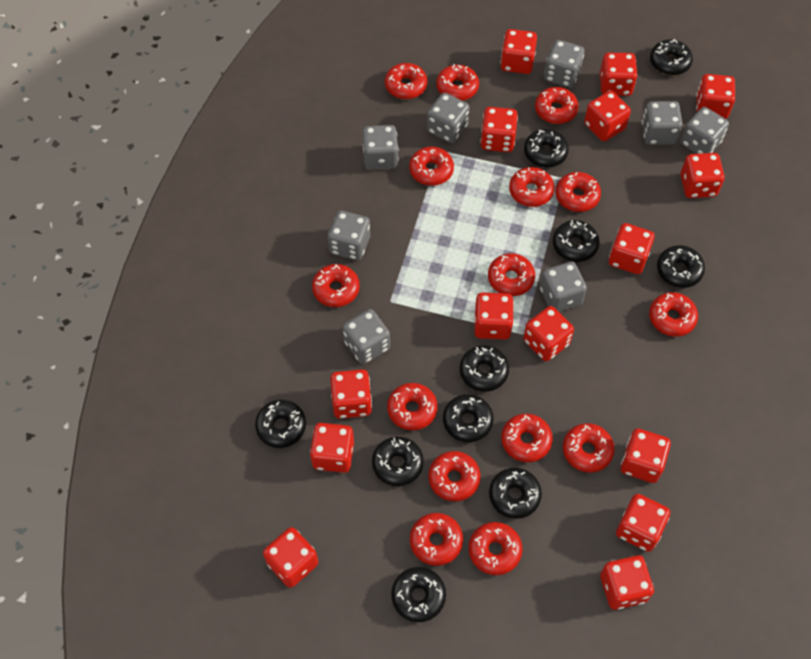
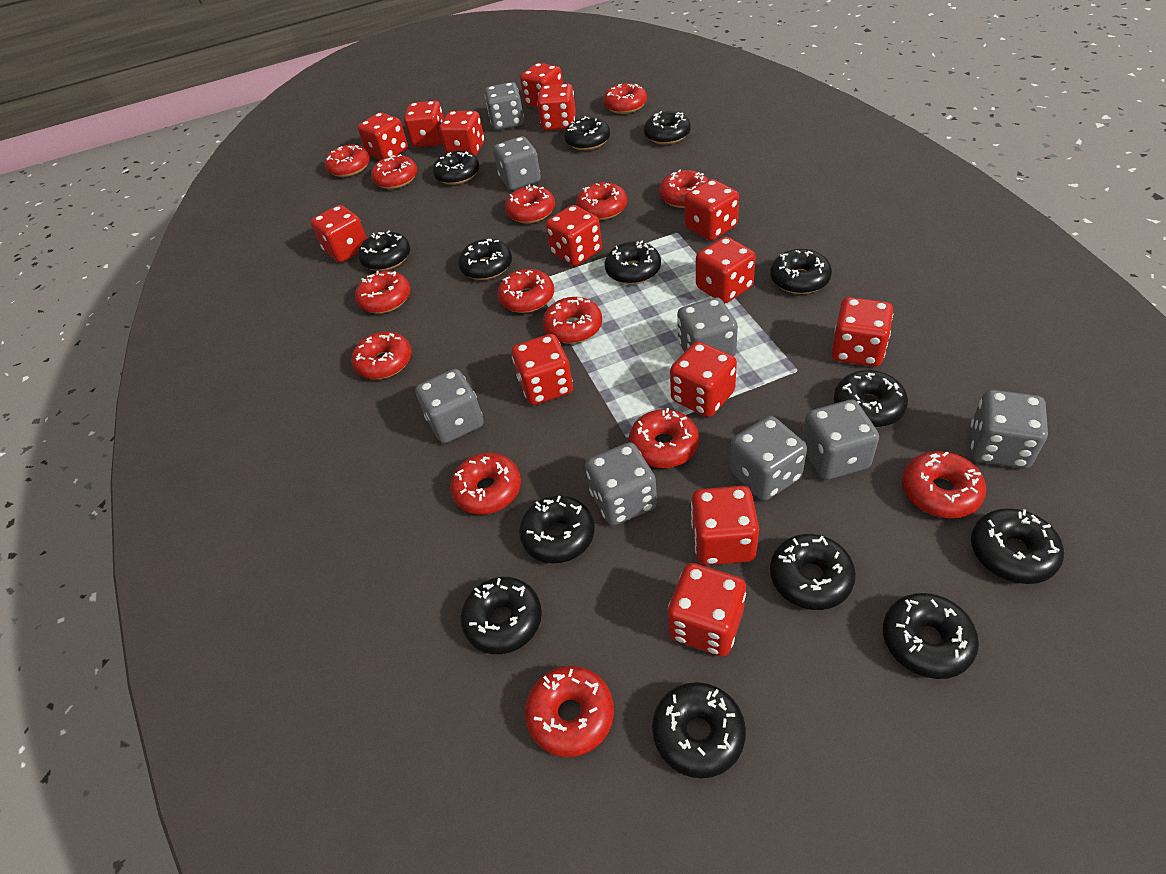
black donut: 10 -> 14
red dice: 15 -> 14
red donut: 15 -> 14

